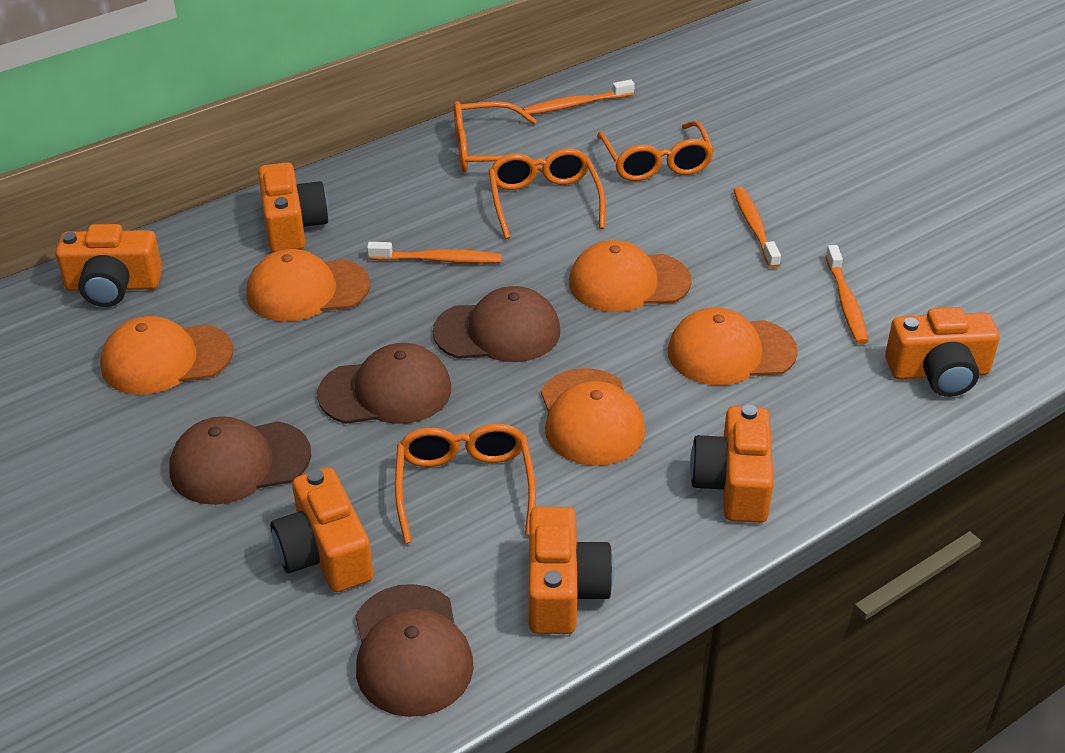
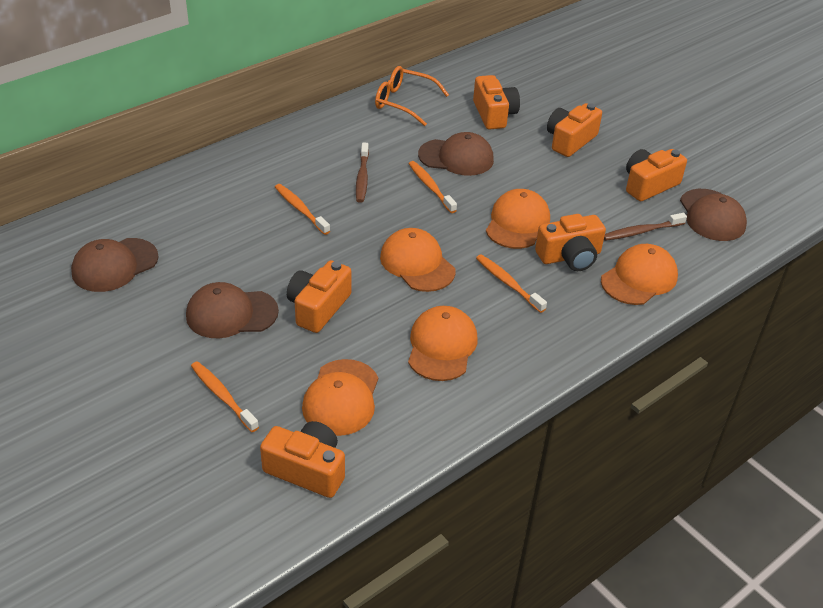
brown toothbrush: 0 -> 2
orange glasses: 4 -> 1

